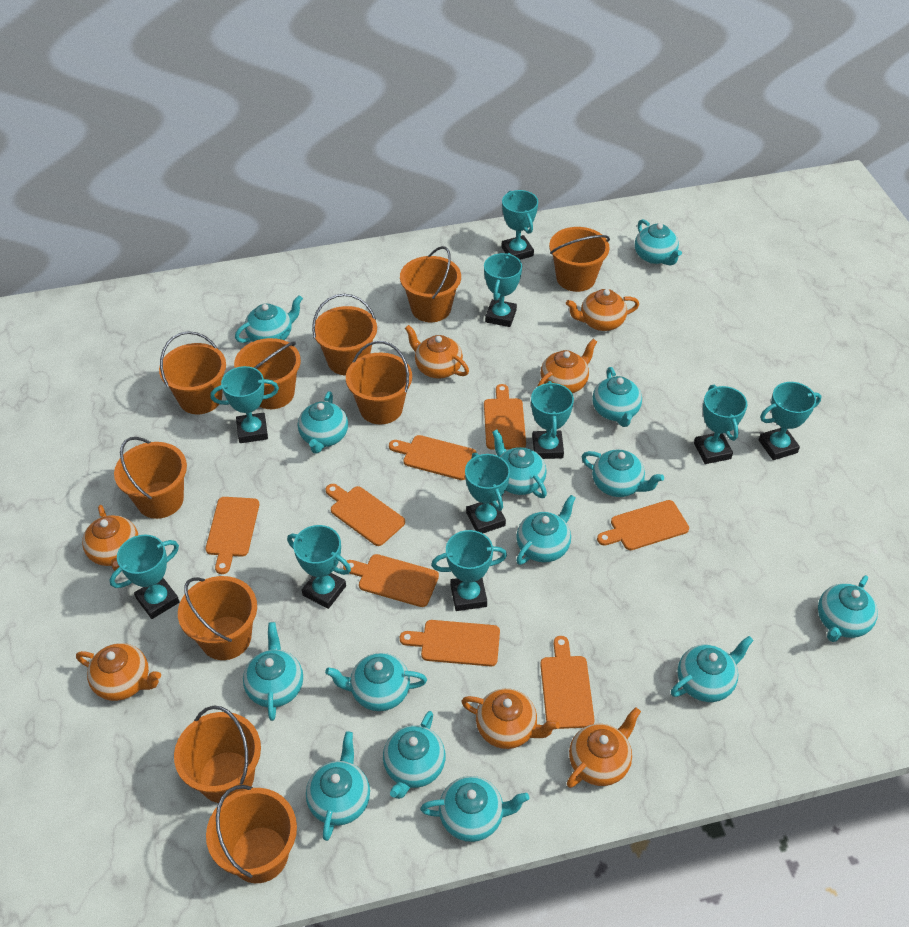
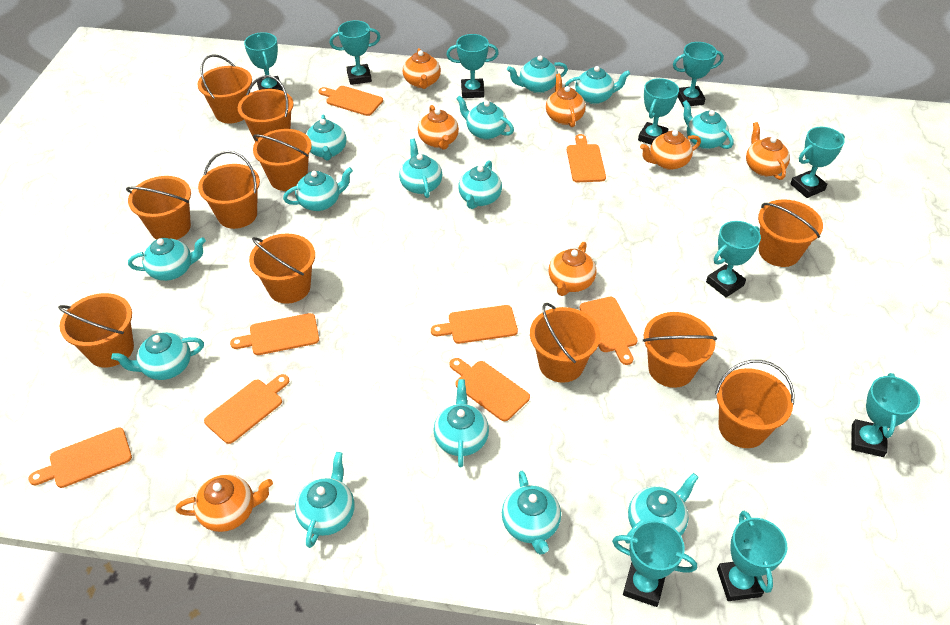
orange bucket: 10 -> 11

